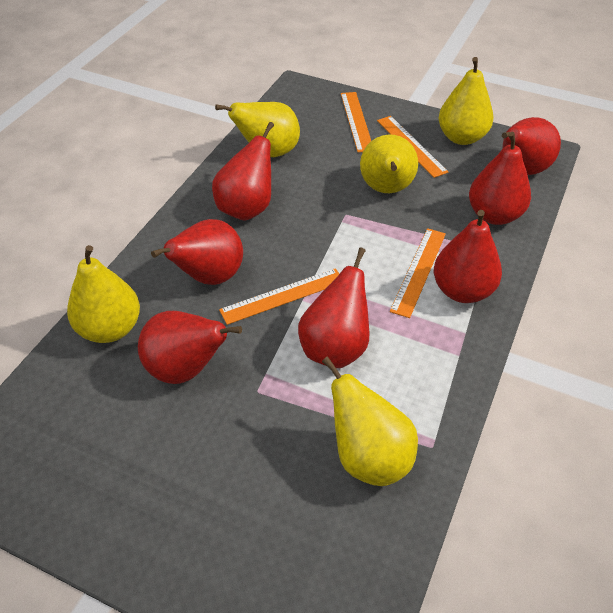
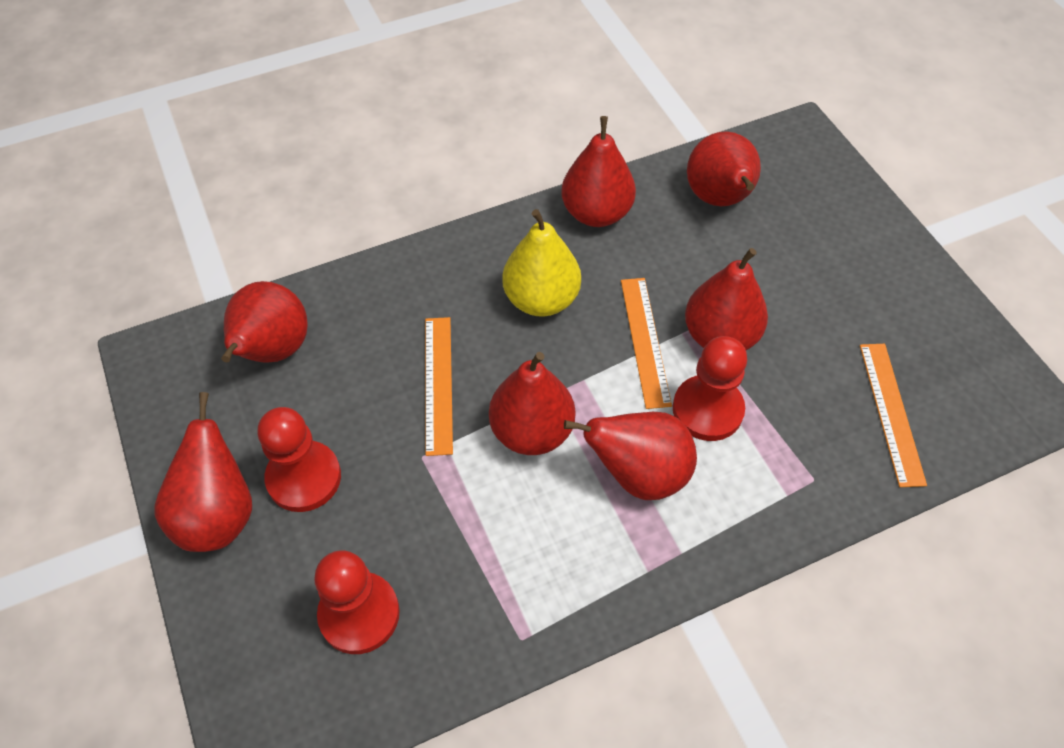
orange ruler: 4 -> 3
red pawn: 0 -> 3
yellow pear: 5 -> 1

